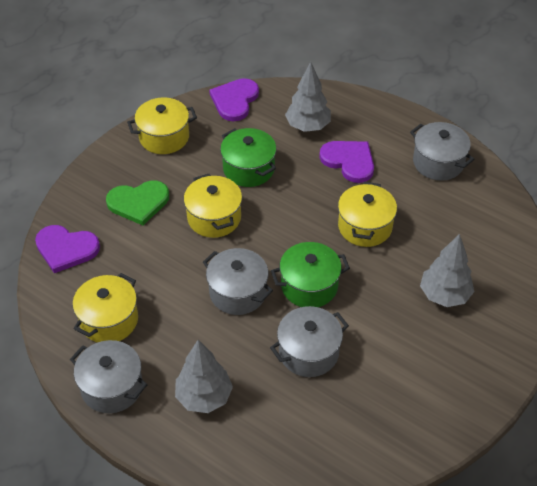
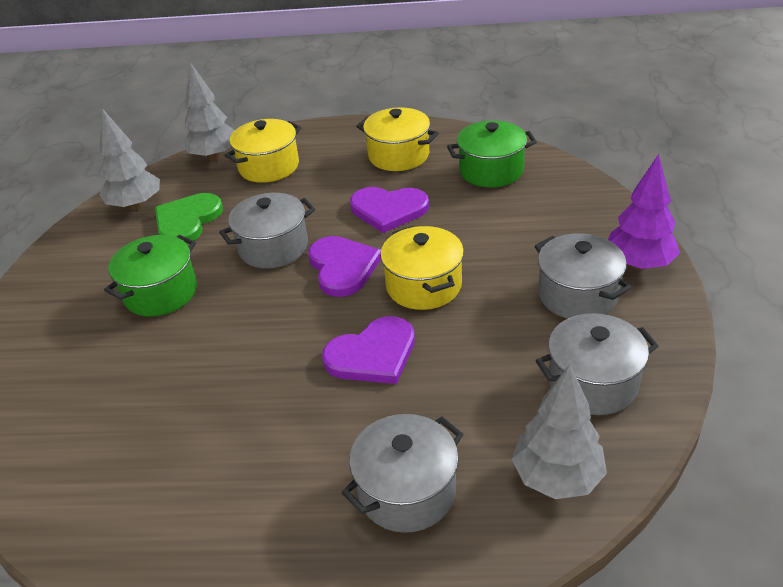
purple tree: 0 -> 1
yellow pot: 4 -> 3

